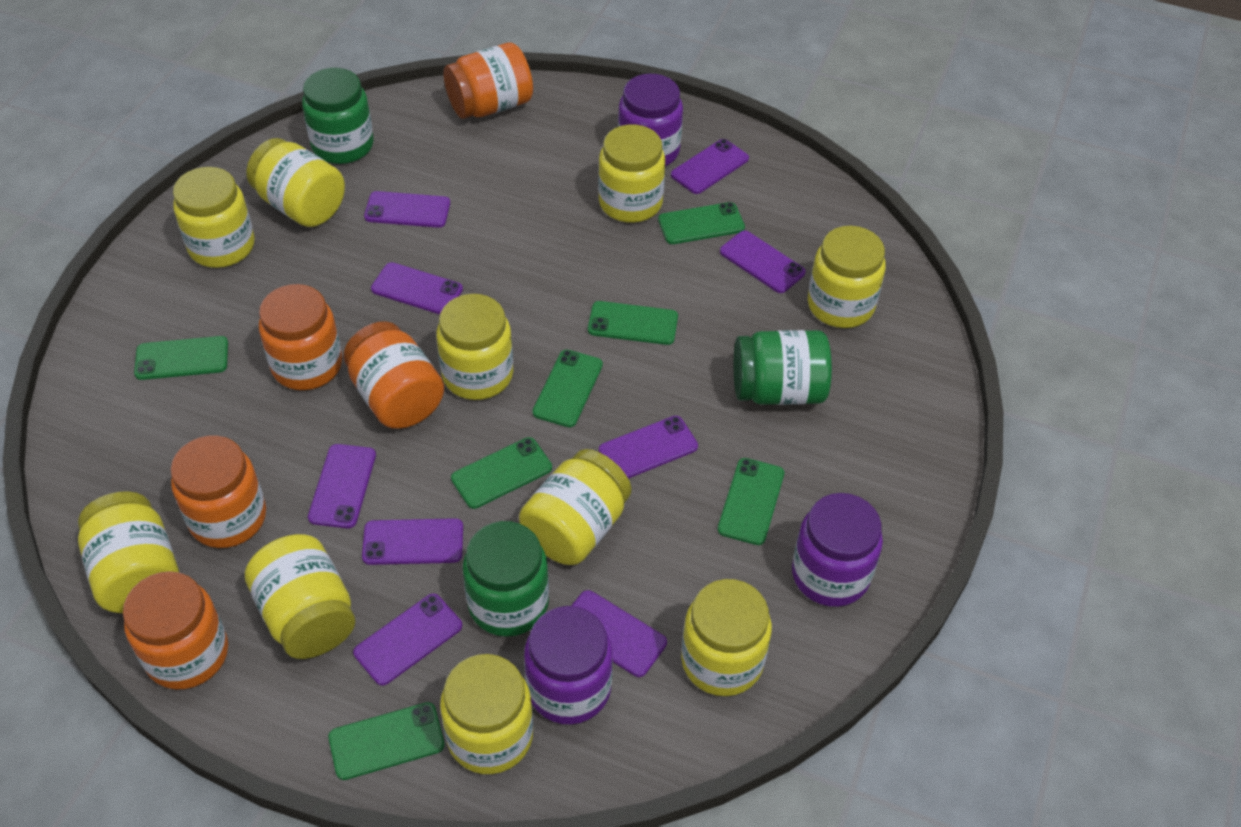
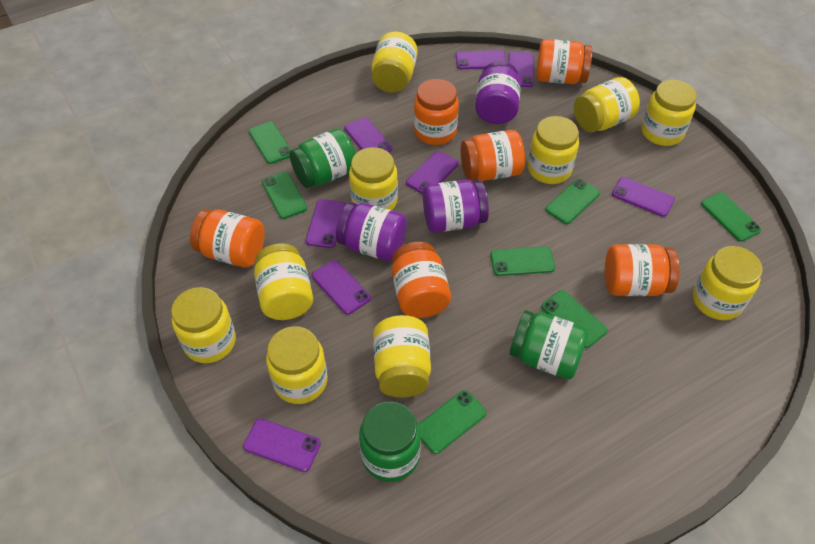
orange jar: 5 -> 6
purple phone: 9 -> 8

